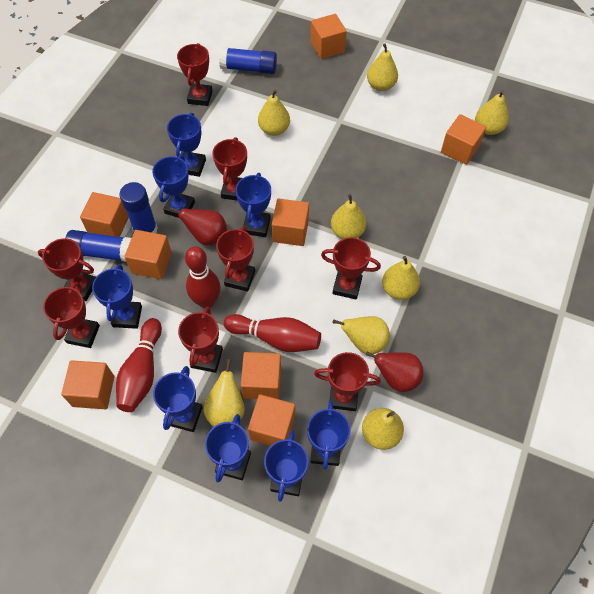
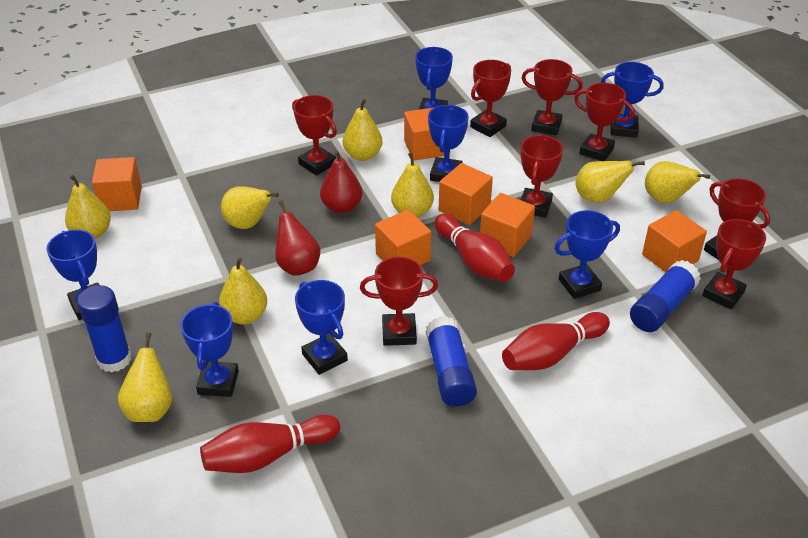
blue trophy: 8 -> 7
orange cube: 8 -> 6

